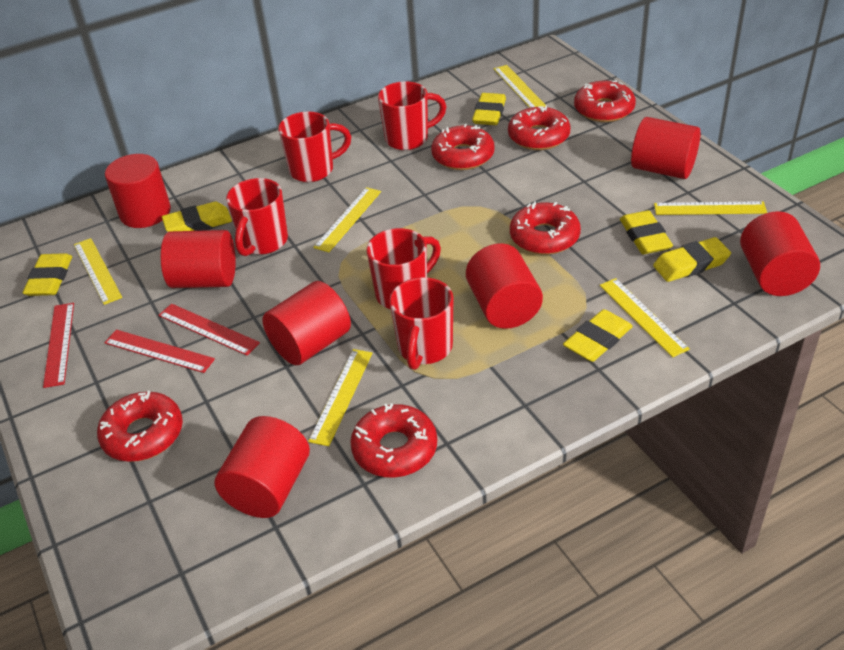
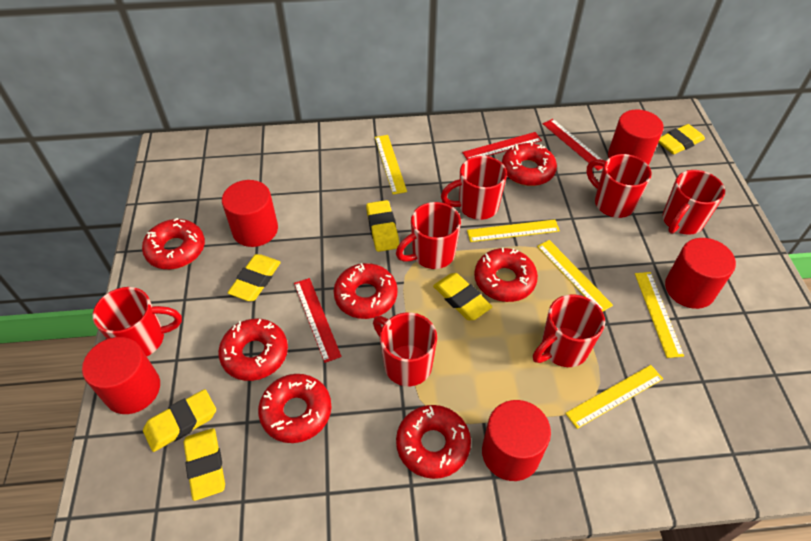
red cylinder: 7 -> 5
red donut: 6 -> 7
red mug: 5 -> 7
yellow ruler: 6 -> 5

